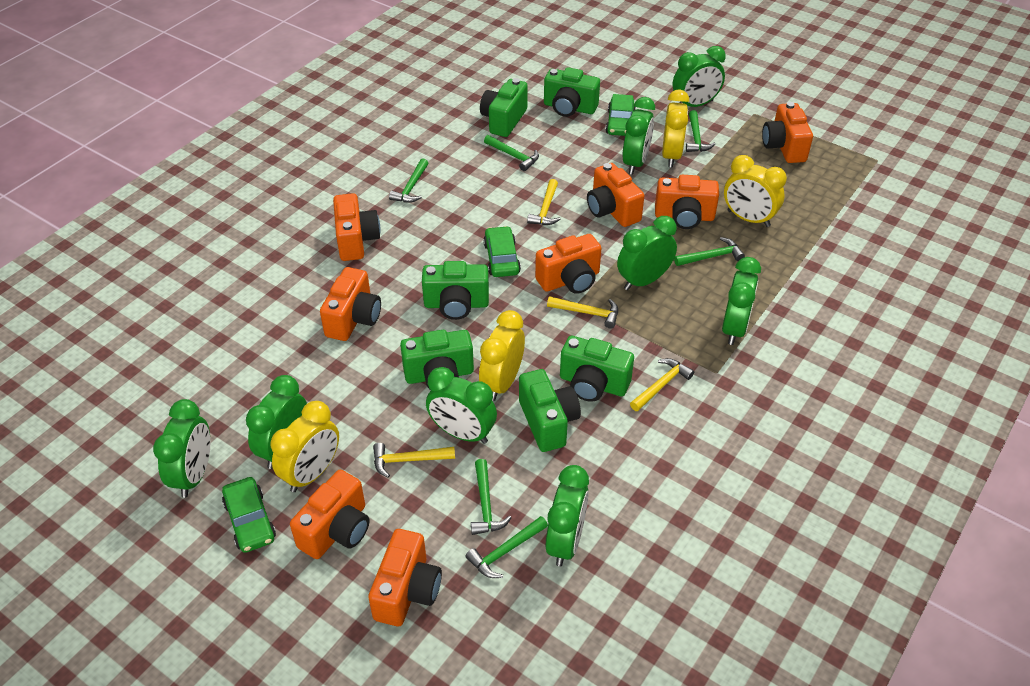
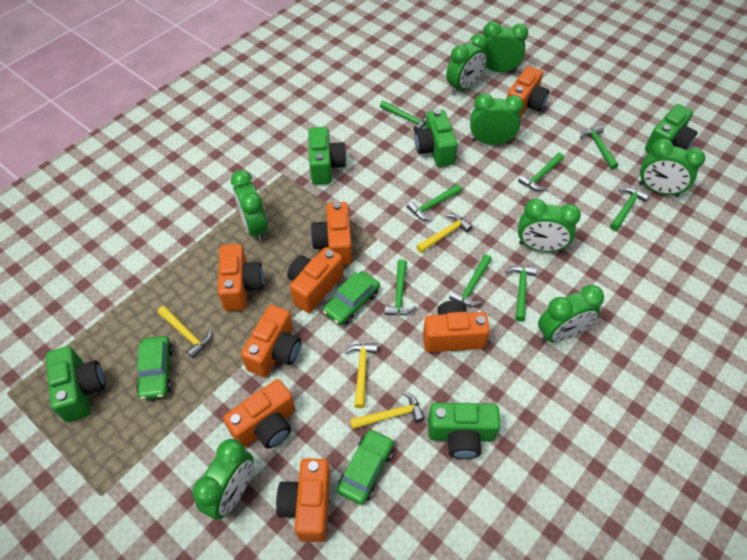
green camera: 6 -> 5
green hammer: 6 -> 8
yellow clock: 4 -> 0

